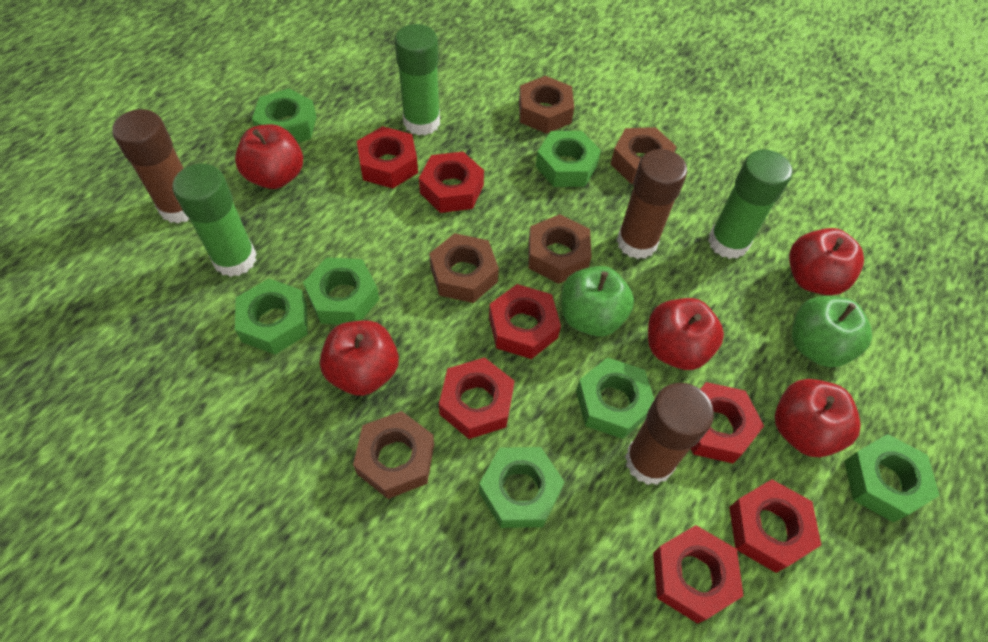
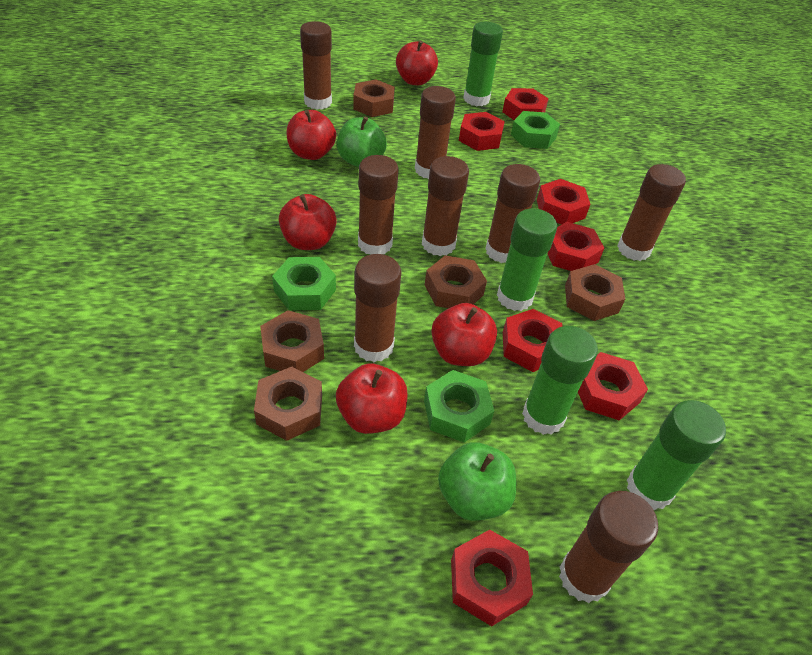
brown glue stick: 3 -> 8
green glue stick: 3 -> 4
green nut: 7 -> 3

